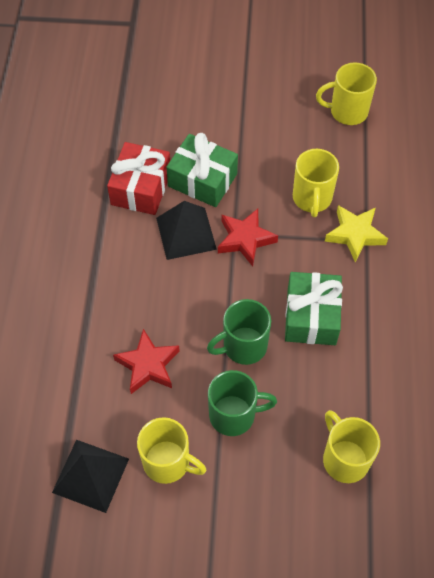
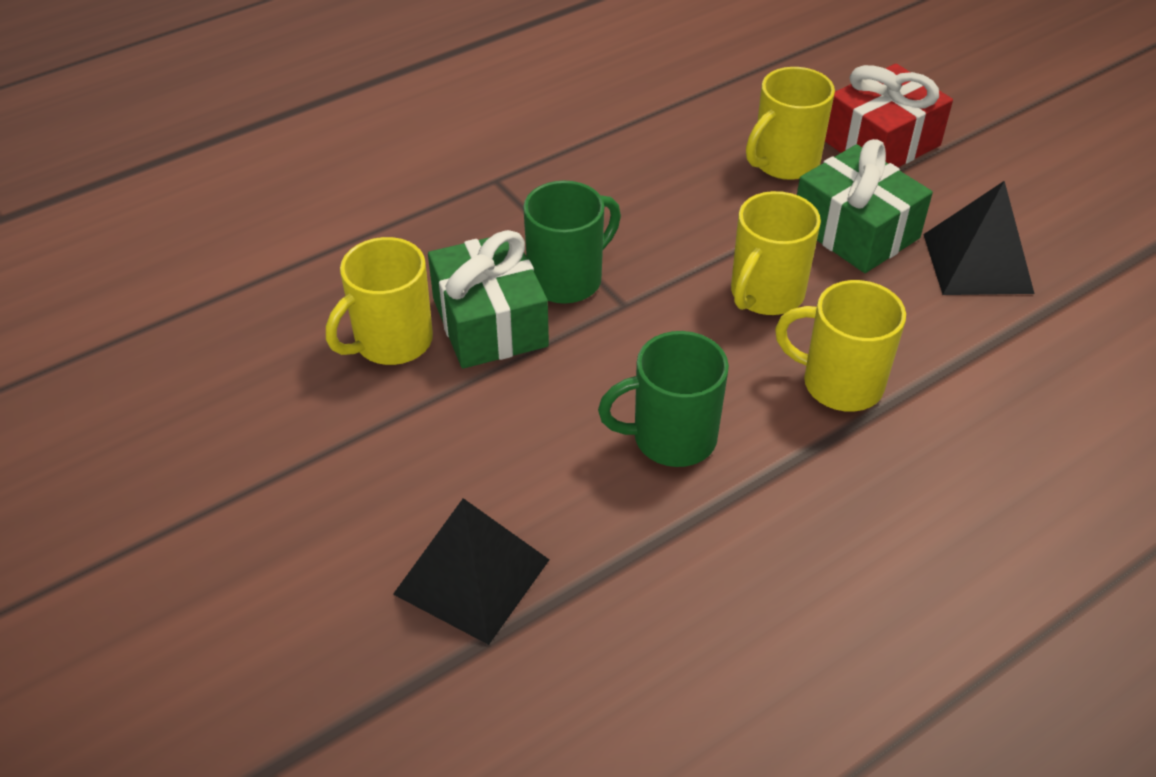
red star: 2 -> 0
yellow star: 1 -> 0

